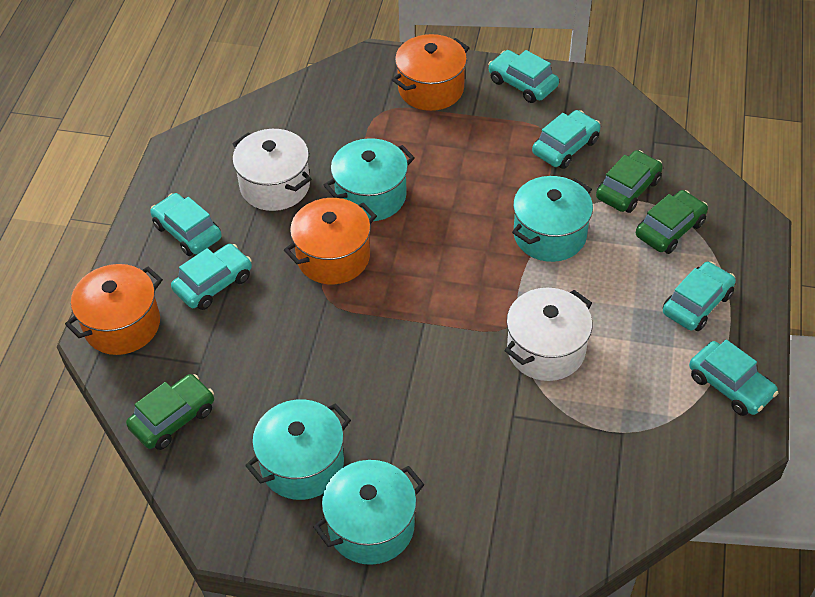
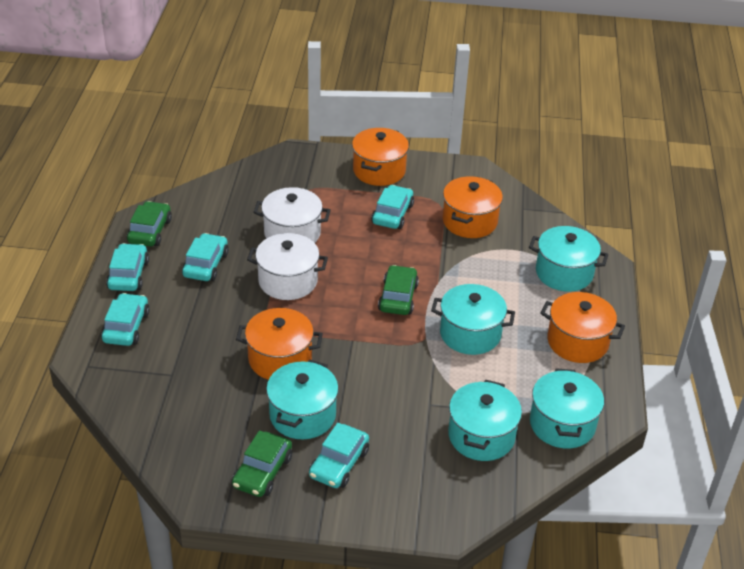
orange pot: 3 -> 4
turquoise car: 6 -> 5
turquoise pot: 4 -> 5

